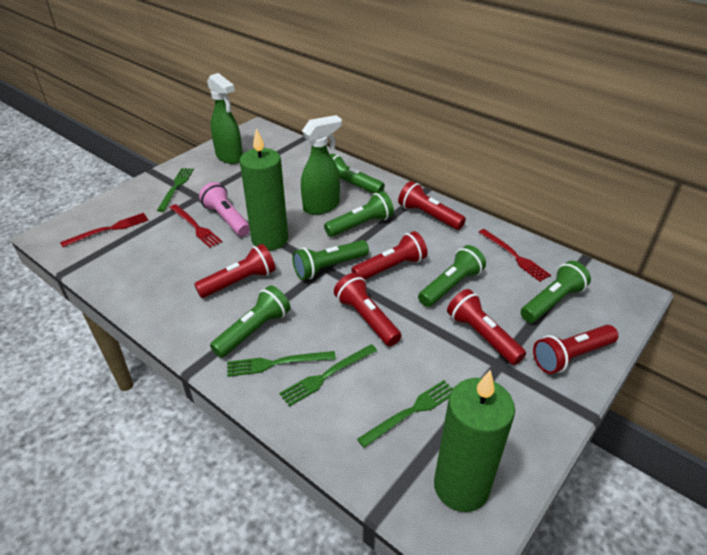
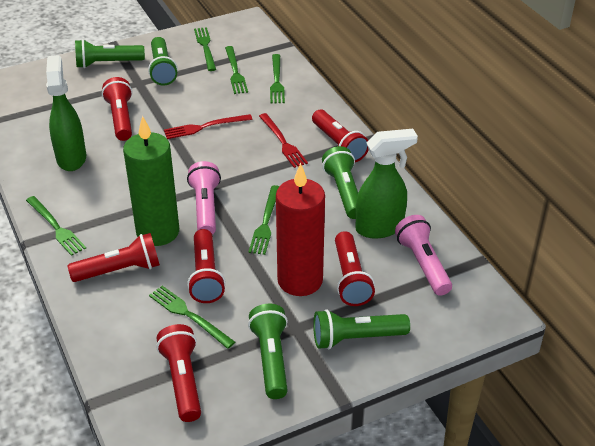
green candle: 2 -> 1
green flashlight: 6 -> 5
green fork: 4 -> 6
pink flashlight: 1 -> 2
red candle: 0 -> 1
red fork: 3 -> 2

